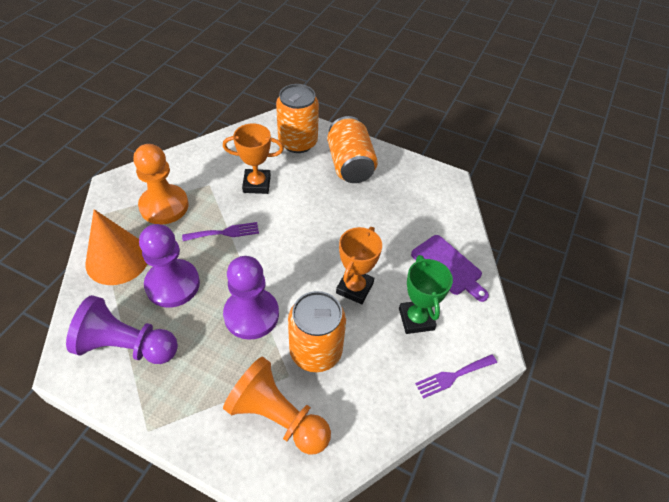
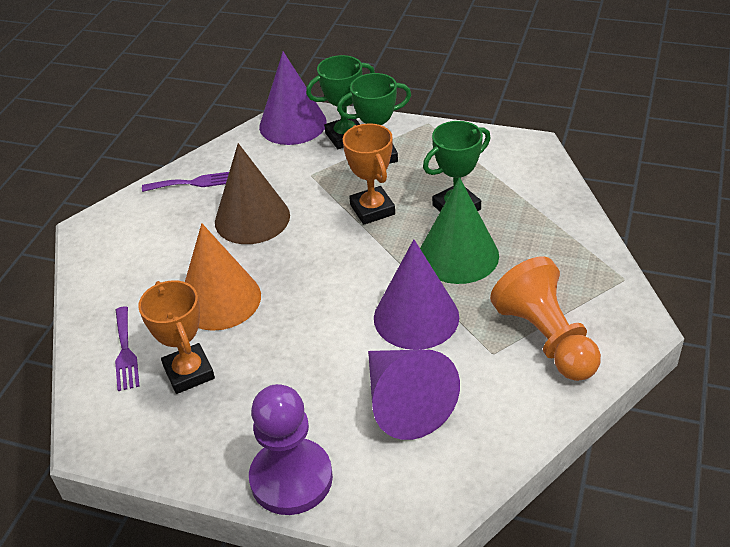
brown cone: 0 -> 1
green cone: 0 -> 1
green trophy: 1 -> 3
orange can: 3 -> 0
orange pawn: 2 -> 1
purple cone: 0 -> 3
purple cutting board: 1 -> 0
purple pawn: 3 -> 1

